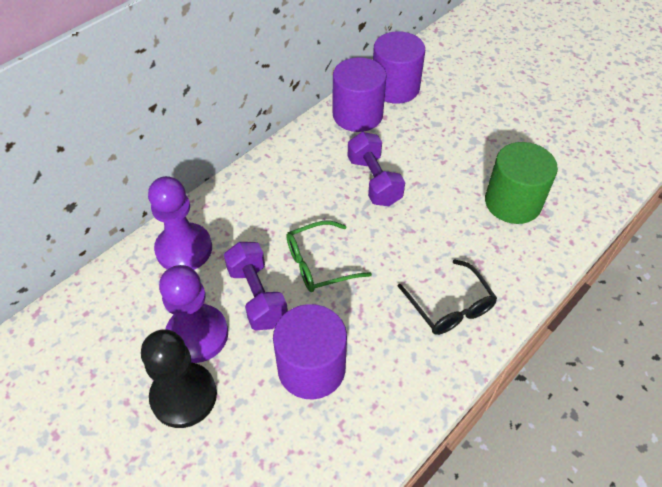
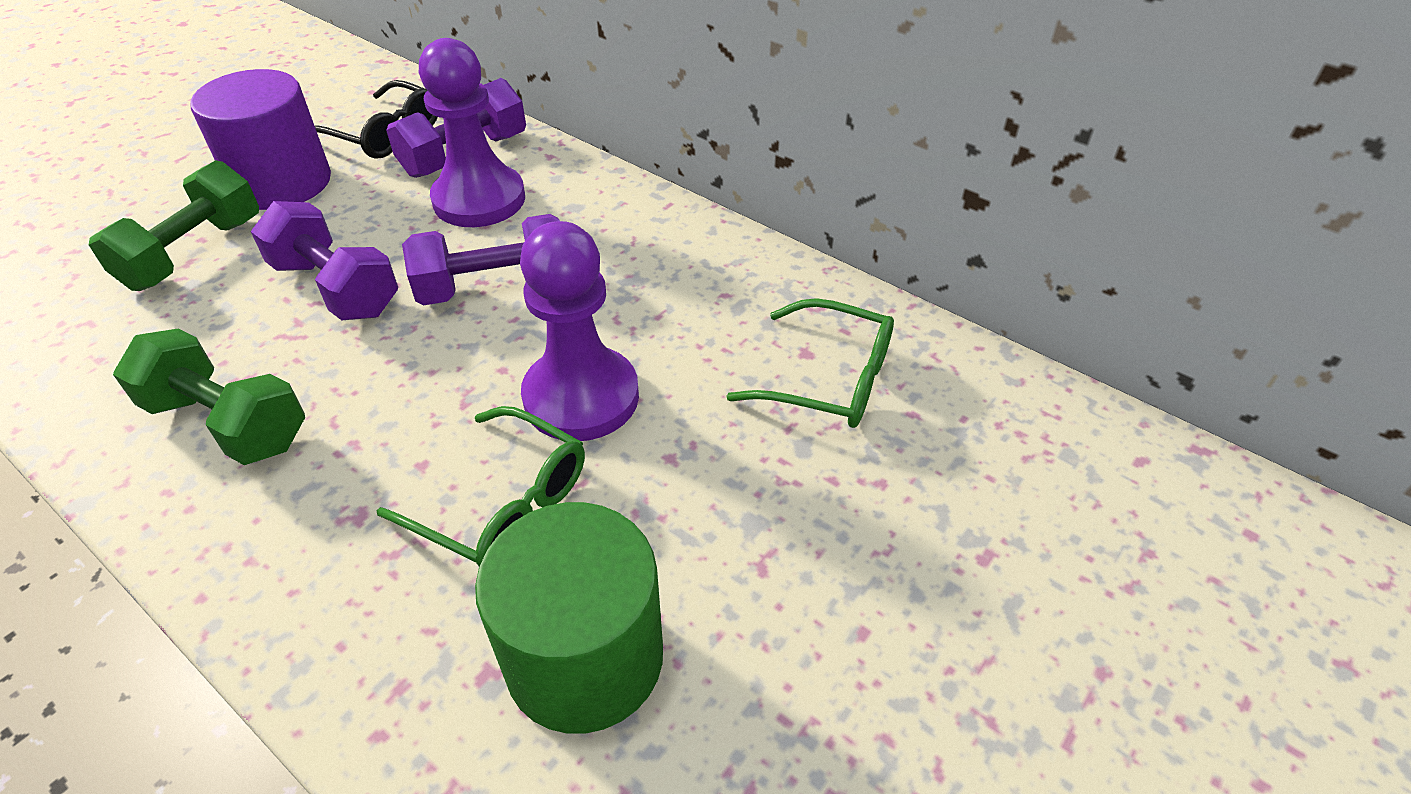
black pawn: 1 -> 0
green dumbbell: 0 -> 2
green glasses: 1 -> 2
purple cylinder: 3 -> 1
purple dumbbell: 2 -> 3

